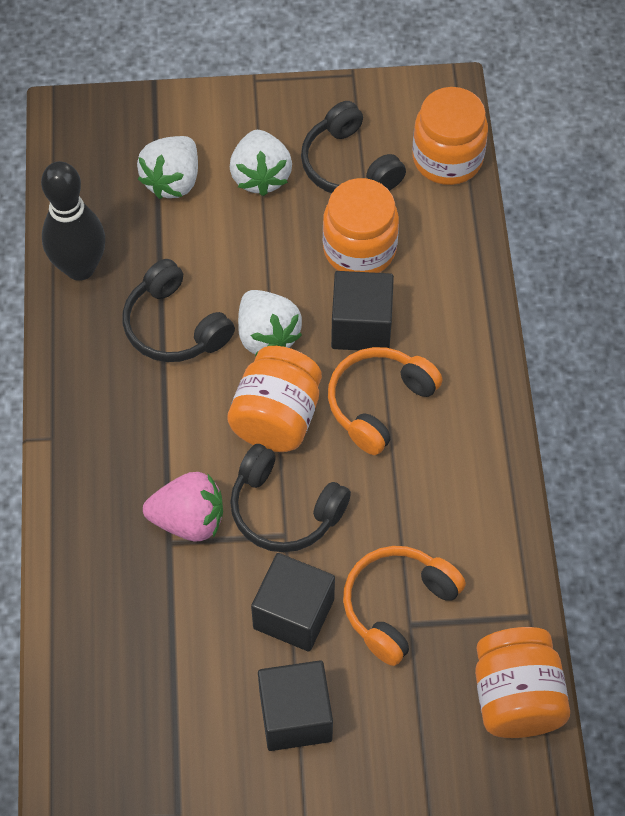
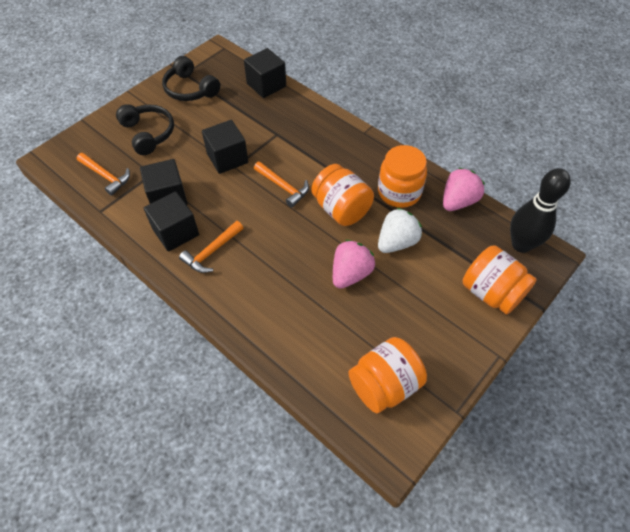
black cube: 3 -> 4
black headphones: 3 -> 2
orange hammer: 0 -> 3
orange headphones: 2 -> 0
pink strawberry: 1 -> 2
white strawberry: 3 -> 1

